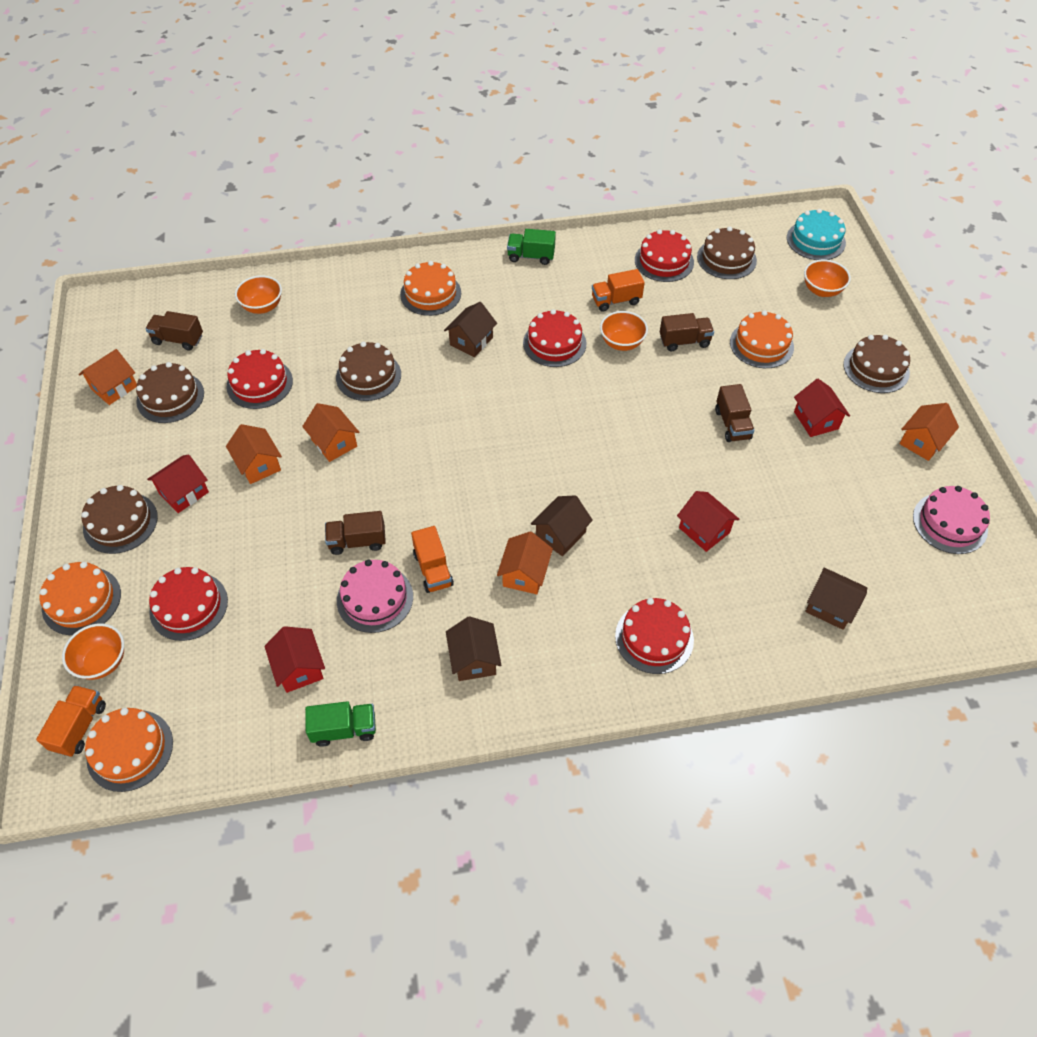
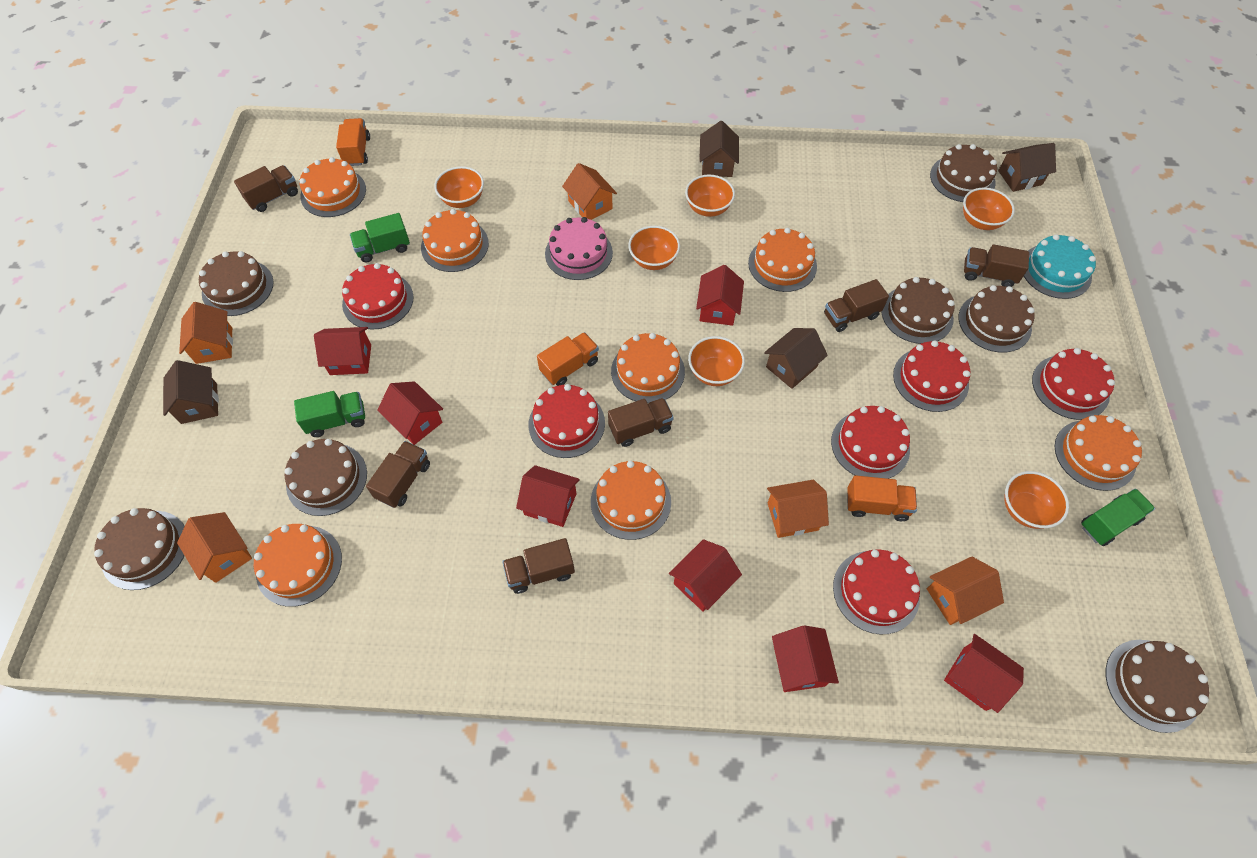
brown cake: 5 -> 7
brown truck: 4 -> 6
green truck: 2 -> 3
orange bowl: 4 -> 6
orange cake: 4 -> 7
pink cake: 2 -> 1
red cake: 5 -> 6
red house: 4 -> 7

